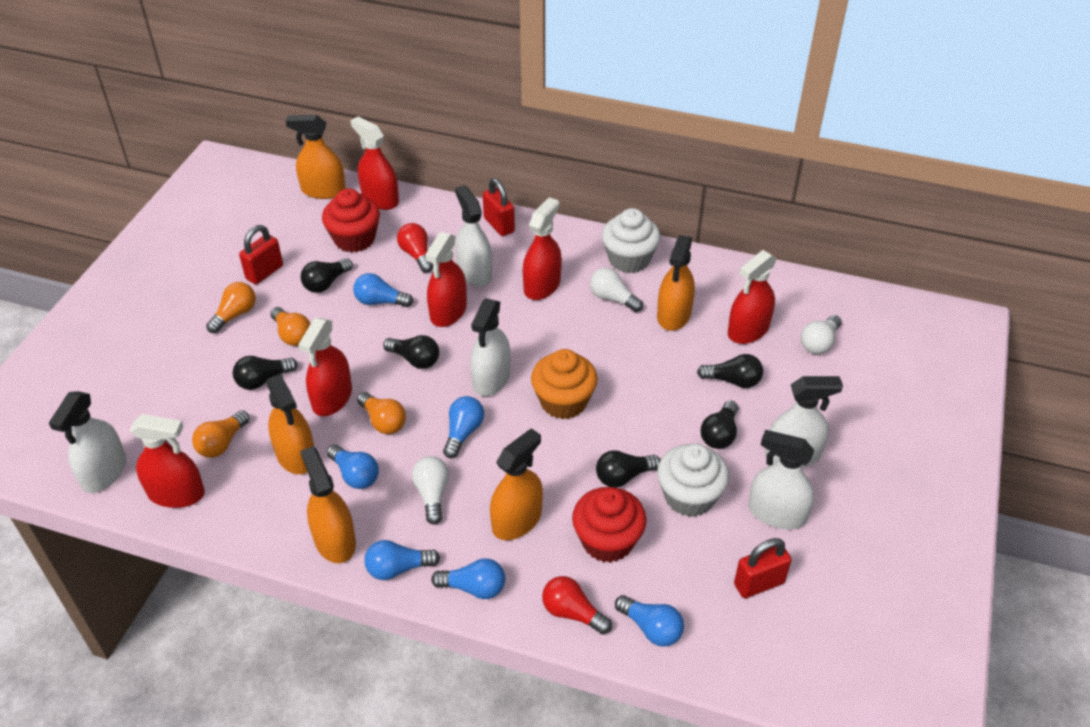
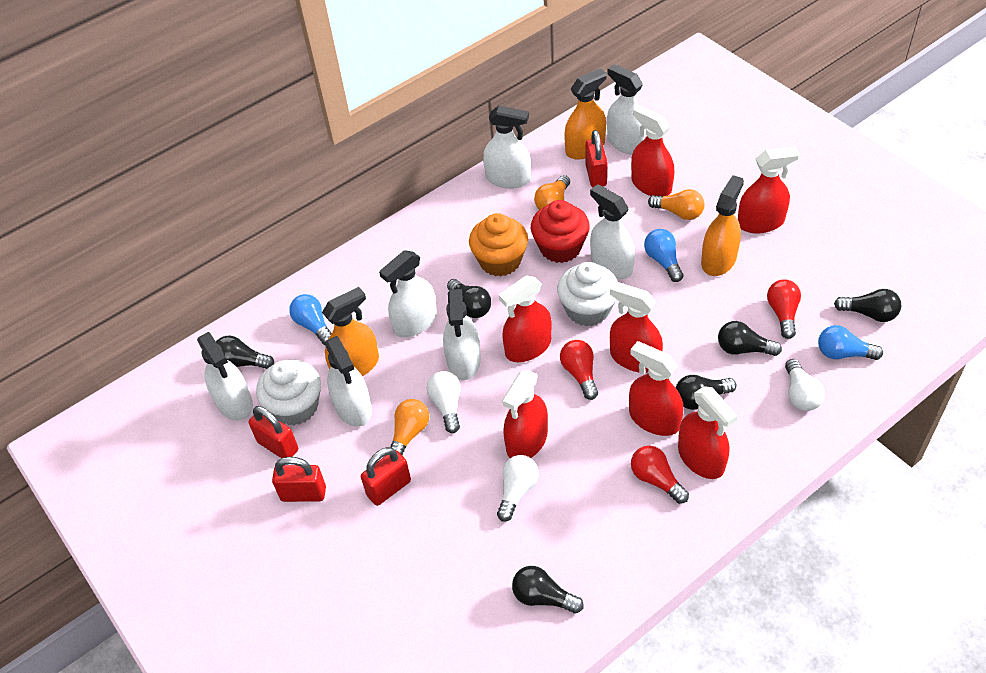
blue light bulb: 6 -> 3
orange light bulb: 4 -> 3
orange spray bottle: 5 -> 3
red cupcake: 2 -> 1
red light bulb: 2 -> 3
red padlock: 3 -> 4
red spray bottle: 6 -> 7
white spray bottle: 5 -> 7

